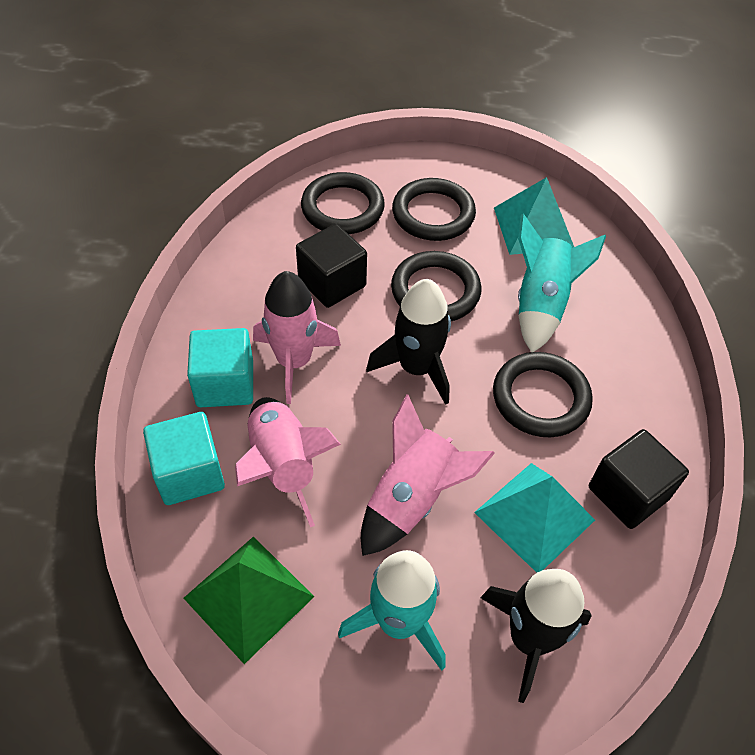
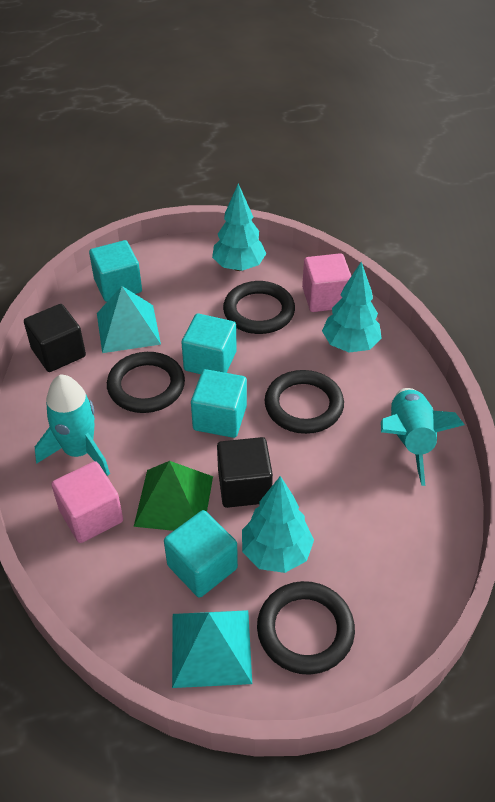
black rocket: 2 -> 0
pink cube: 0 -> 2
pink rocket: 3 -> 0
turquoise cube: 2 -> 4
turquoise tree: 0 -> 3

